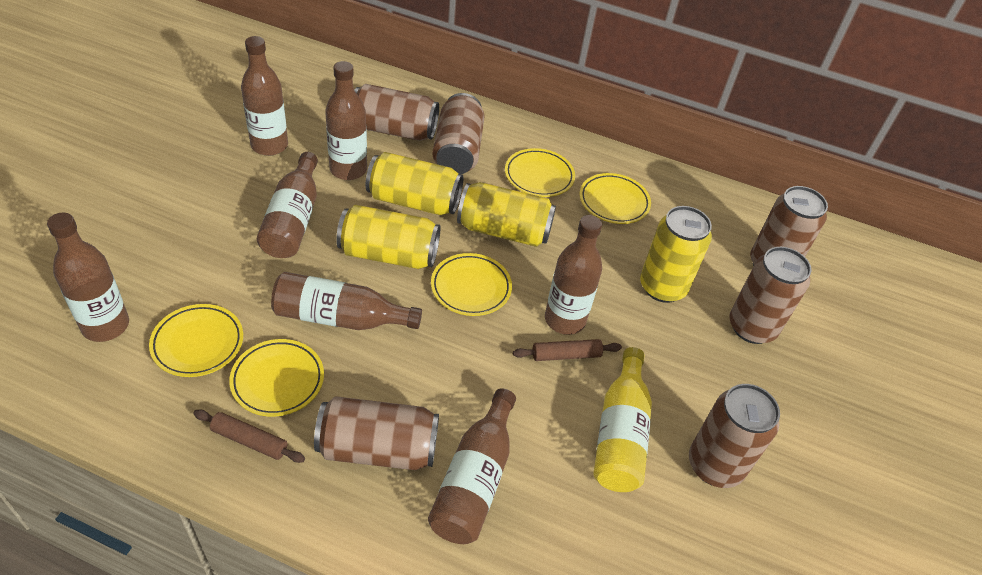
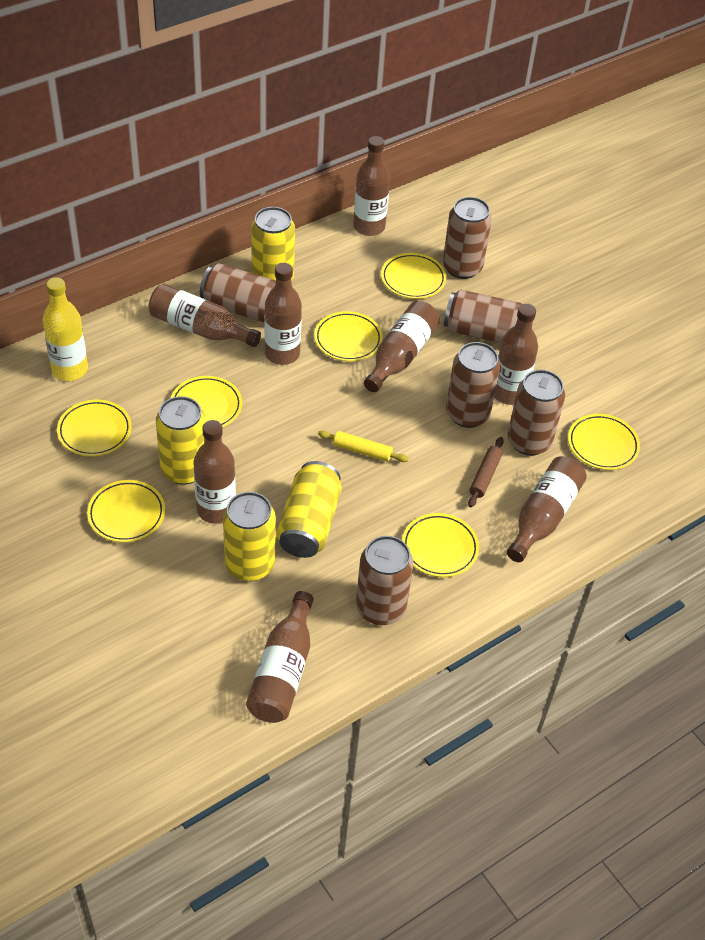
brown bottle: 7 -> 8
brown rolling pin: 2 -> 1
yellow plate: 5 -> 7
yellow rolling pin: 0 -> 1

